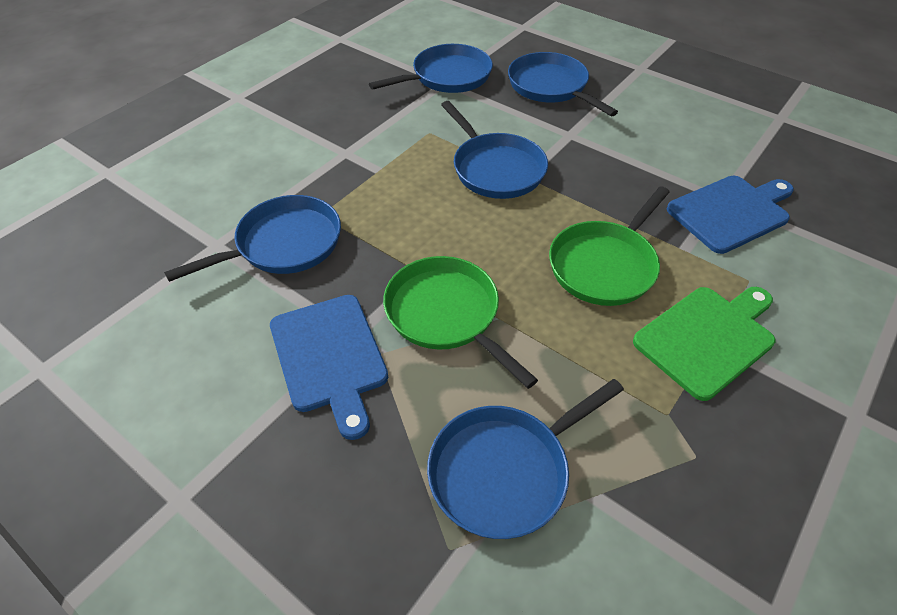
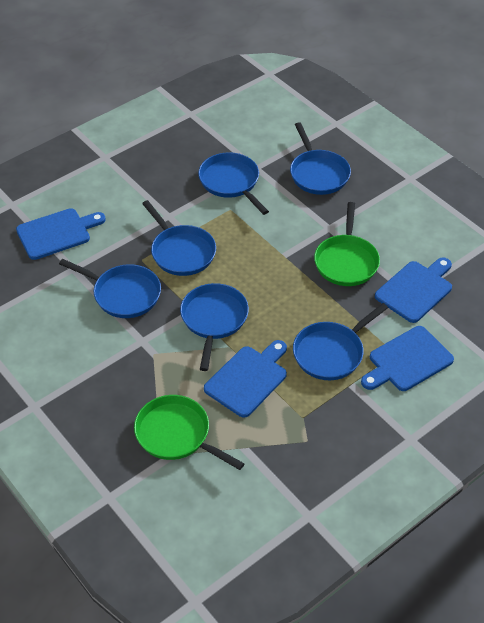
blue cutting board: 2 -> 4
blue pan: 5 -> 6
green cutting board: 1 -> 0

